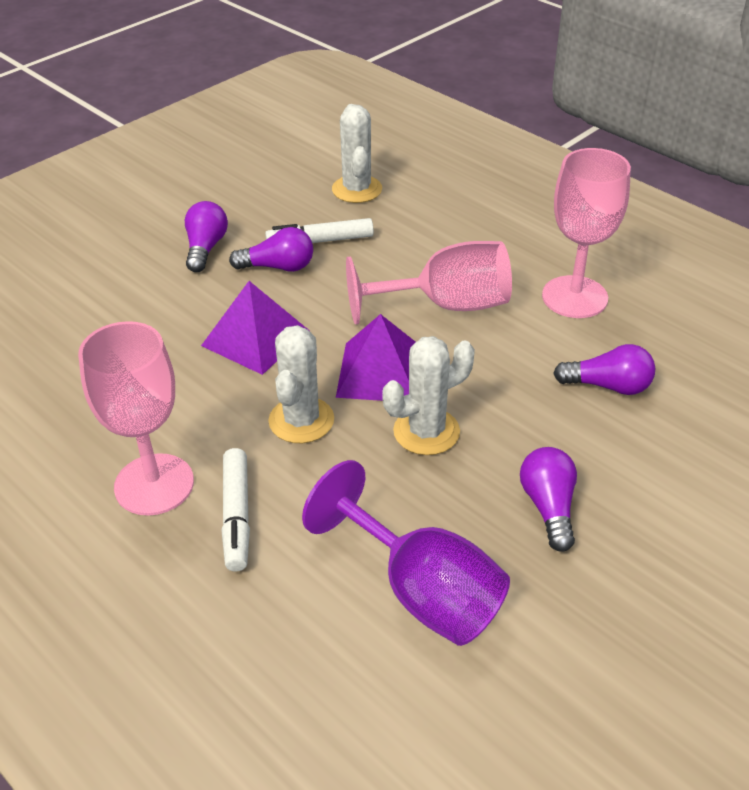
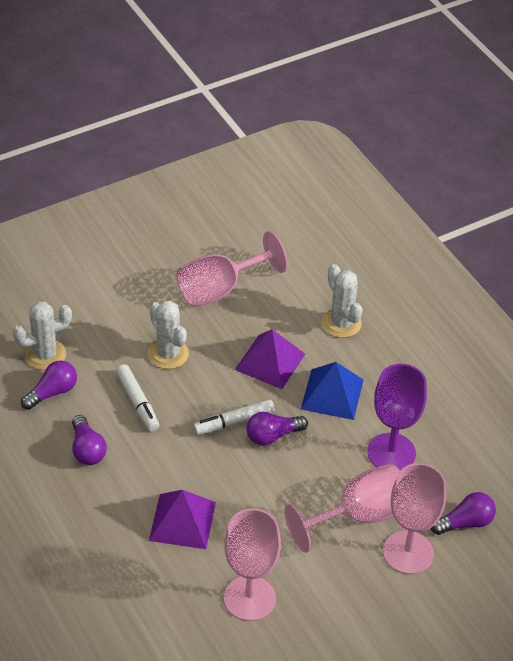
blue pyramid: 0 -> 1
pink goblet: 3 -> 4

